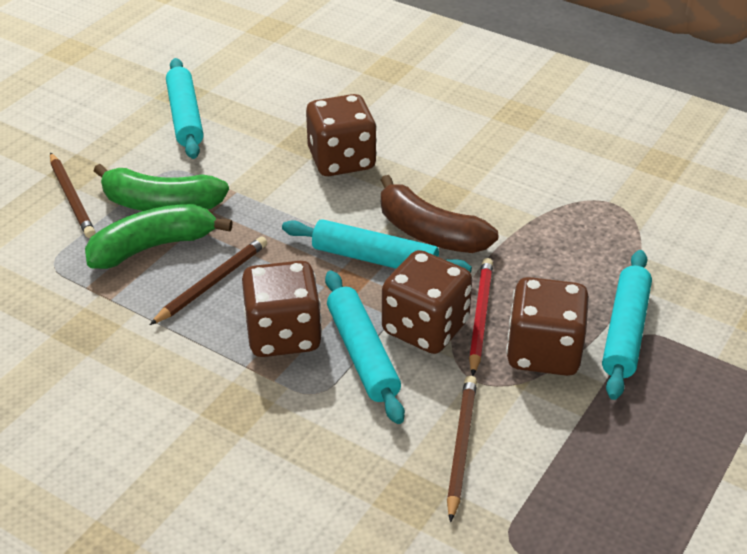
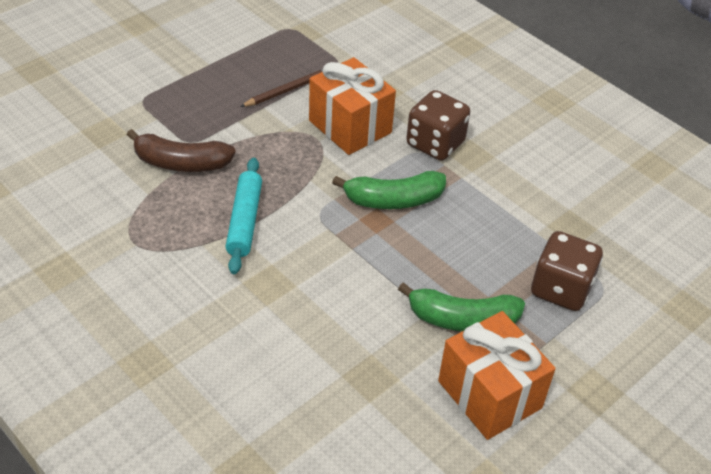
brown dice: 4 -> 2
brown pencil: 3 -> 1
orange gift: 0 -> 2
red pencil: 1 -> 0
turquoise rolling pin: 4 -> 1

